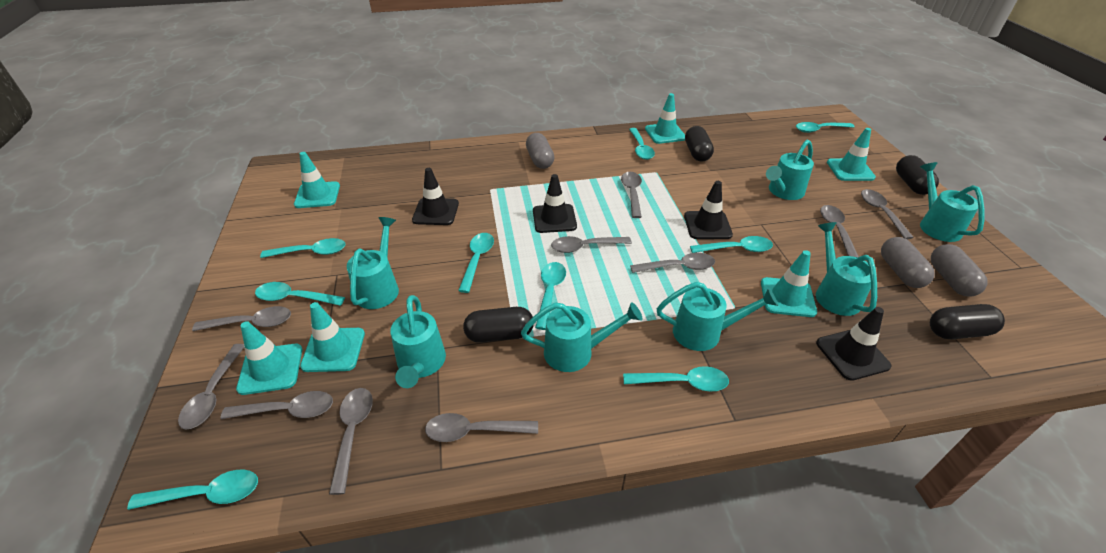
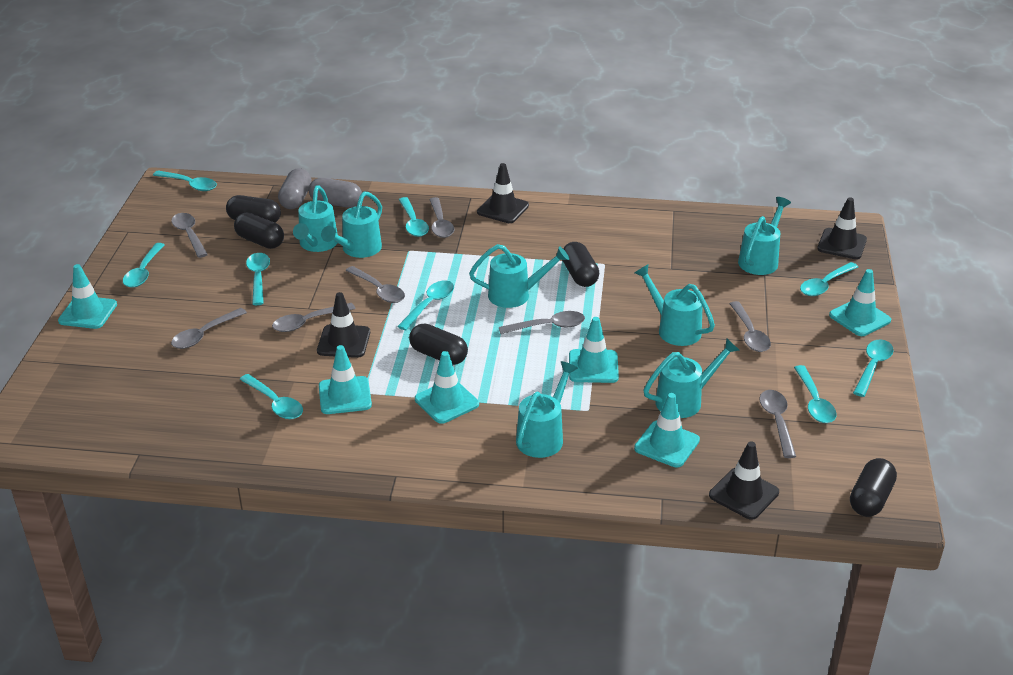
black capsule: 4 -> 5
grey capsule: 3 -> 2
grey spoon: 10 -> 8

